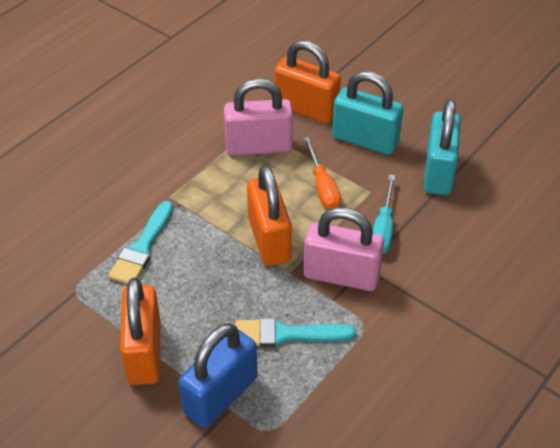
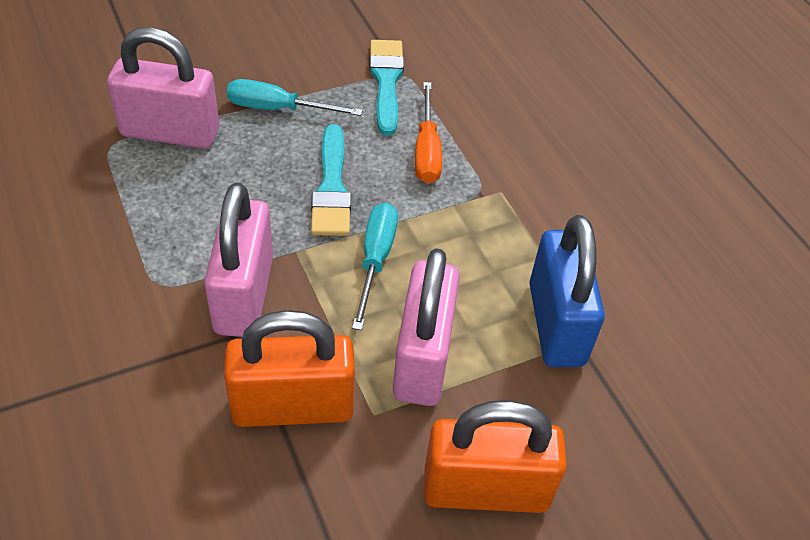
orange padlock: 3 -> 2
pink padlock: 2 -> 3
turquoise padlock: 2 -> 0
turquoise screwdriver: 1 -> 2

